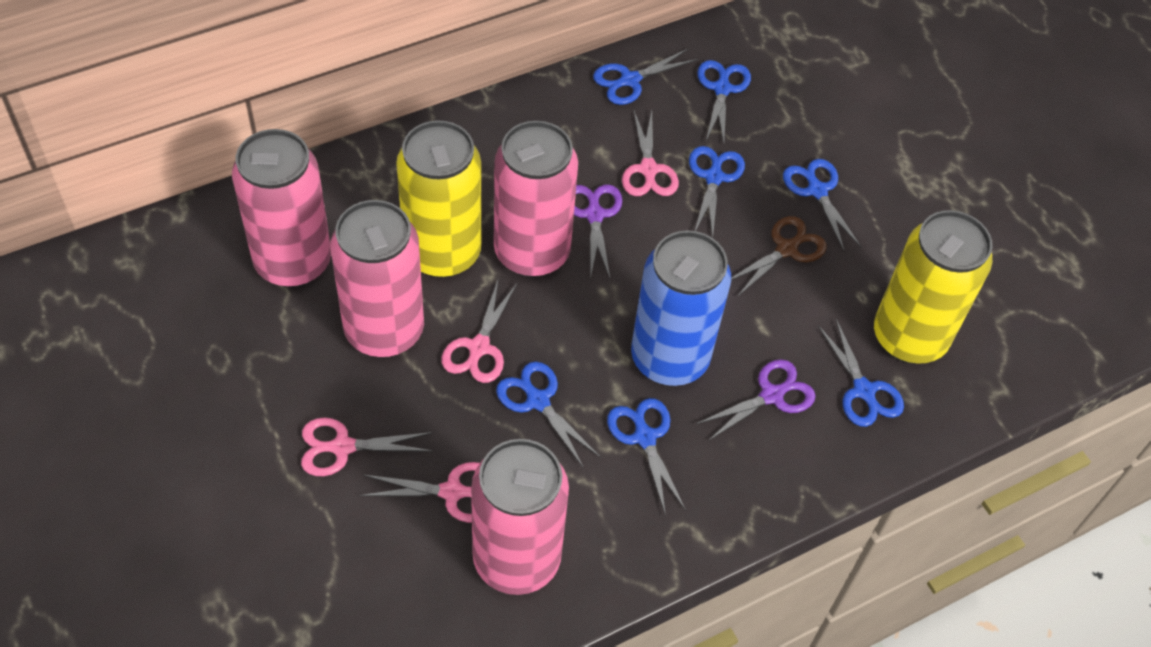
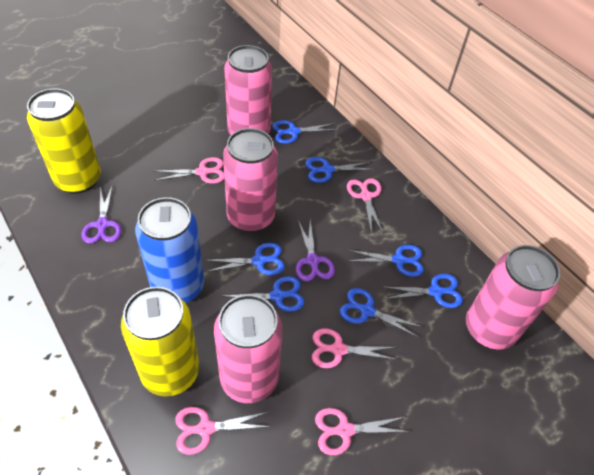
brown scissors: 1 -> 0
pink scissors: 4 -> 5

